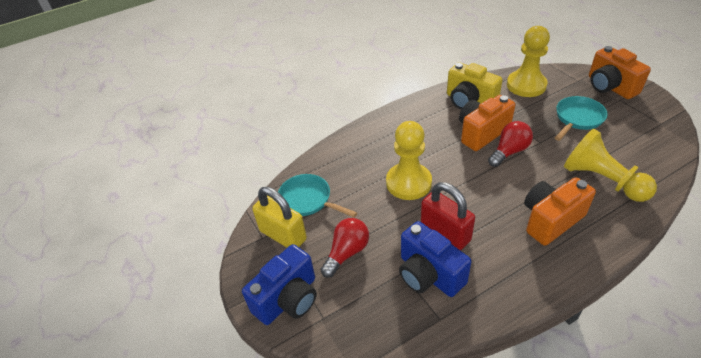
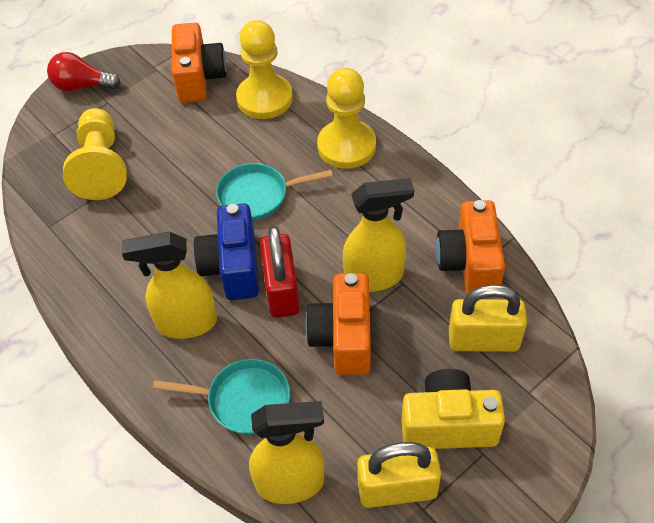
blue camera: 2 -> 1
red light bulb: 2 -> 1
yellow padlock: 1 -> 2
yellow spray bottle: 0 -> 3

